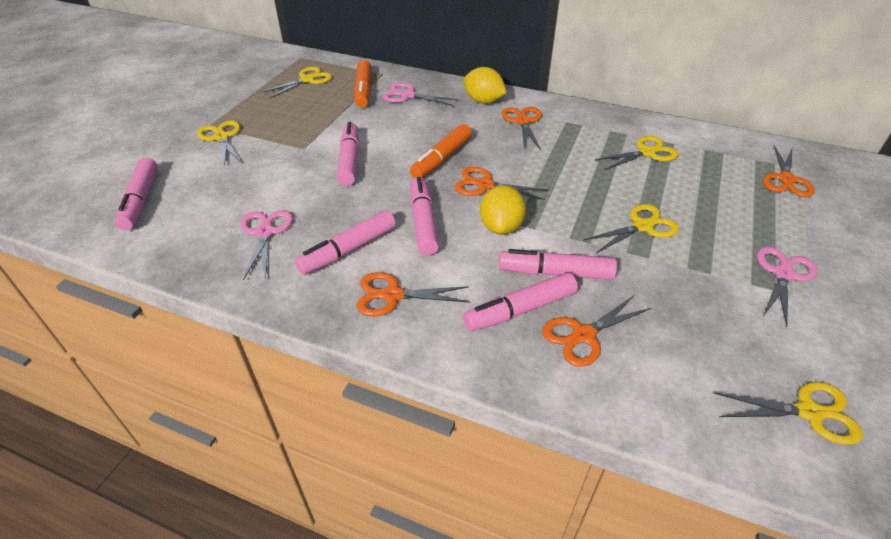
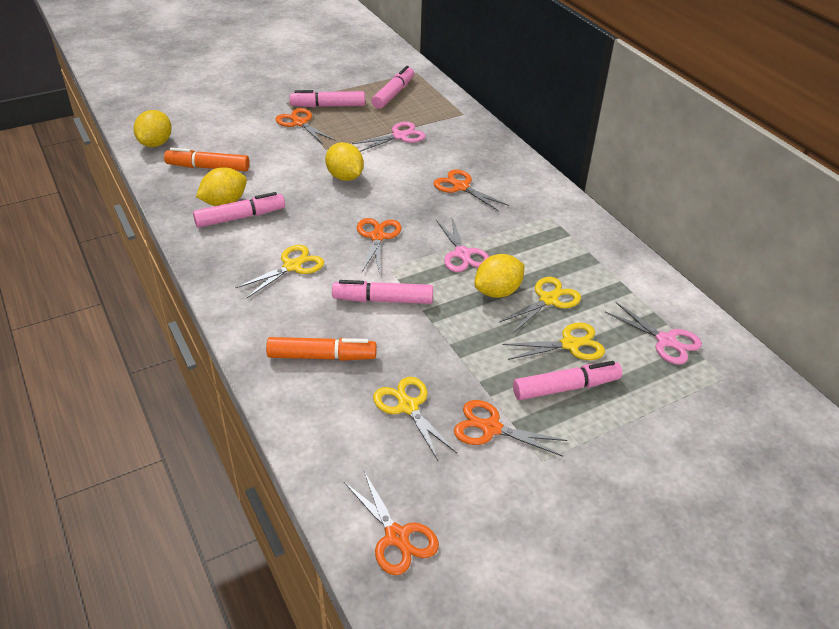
pink marker: 6 -> 5
yellow lemon: 2 -> 4
yellow scissors: 5 -> 4

